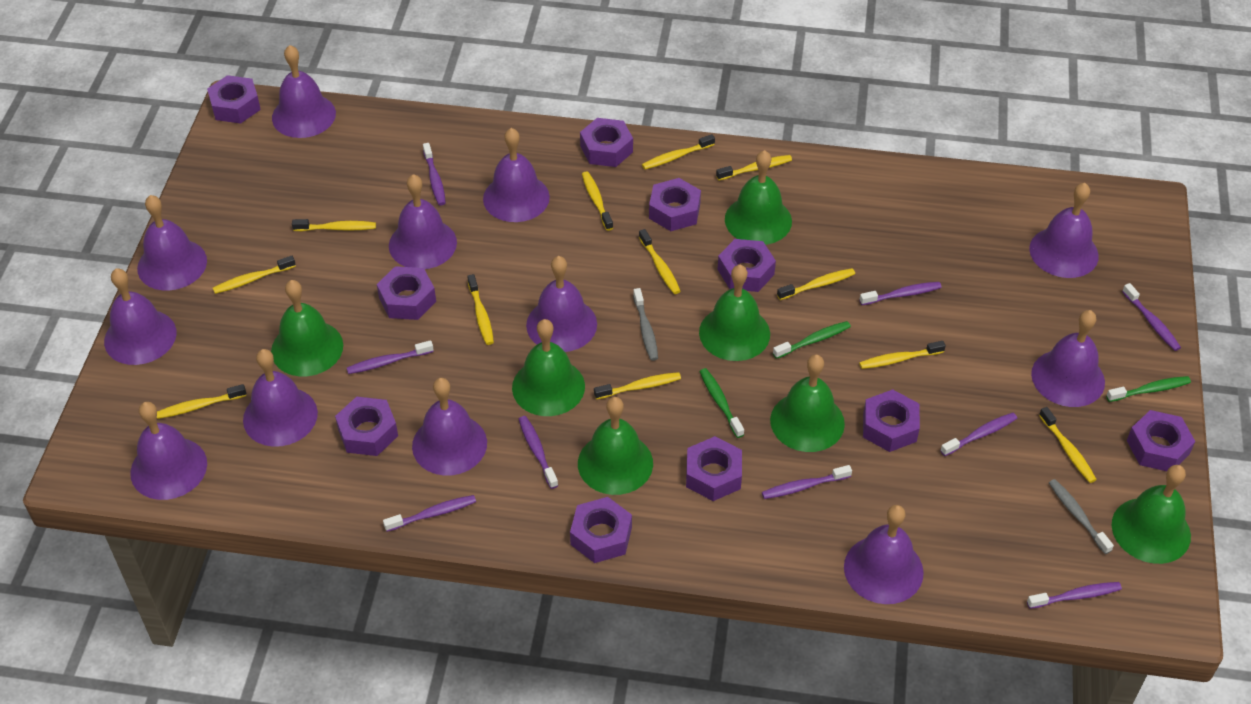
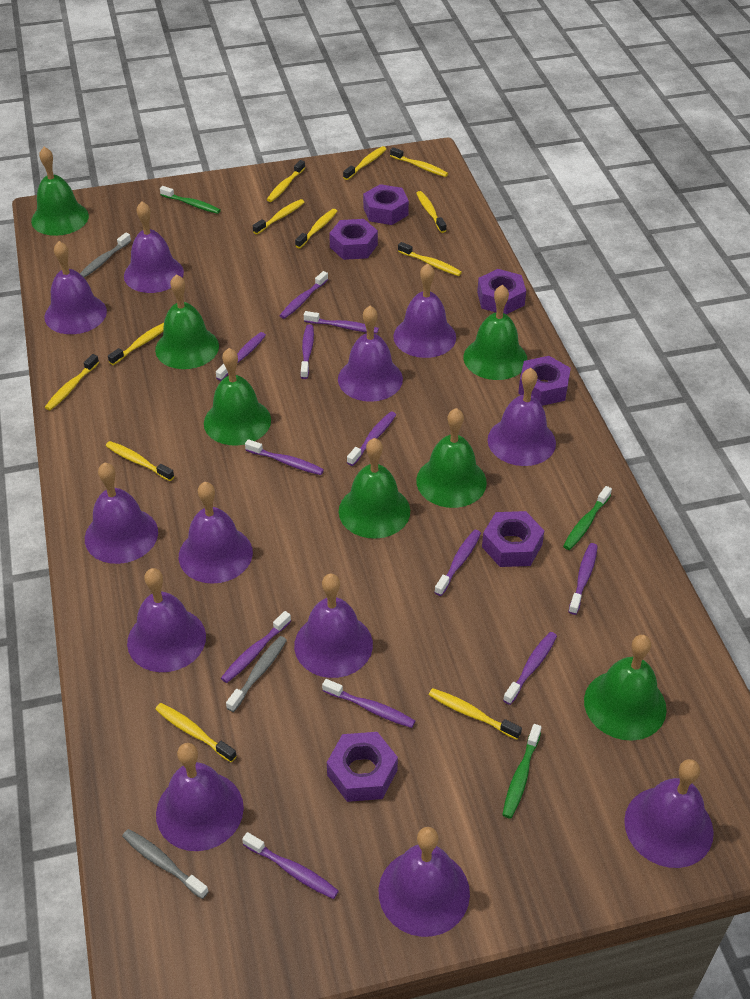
grey toothbrush: 2 -> 3
purple nut: 10 -> 6
purple toothbrush: 9 -> 12

